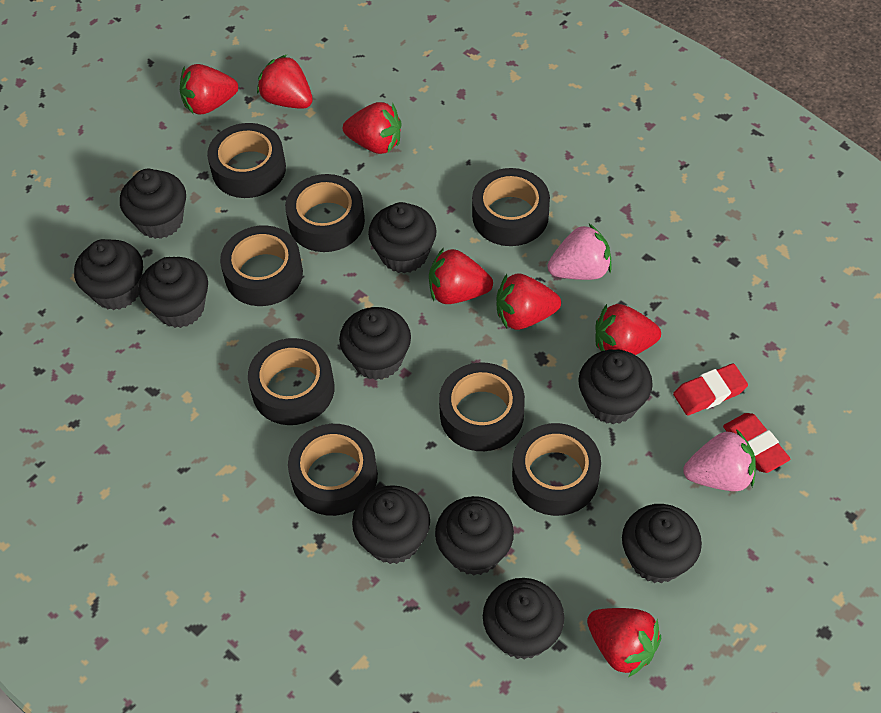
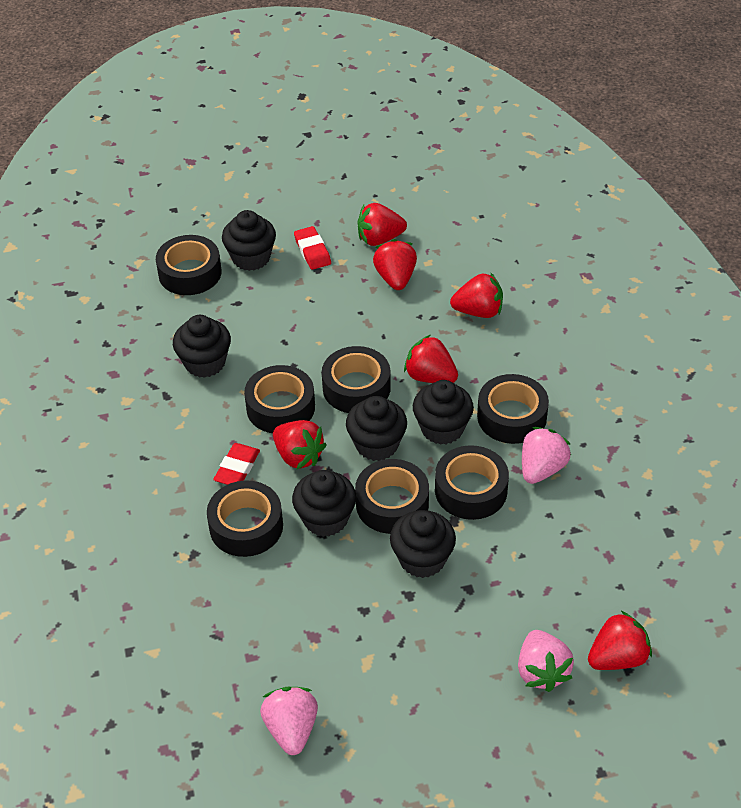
black cupcake: 10 -> 6
black tape: 8 -> 7
pink strawberry: 2 -> 3
red strawberry: 7 -> 6

